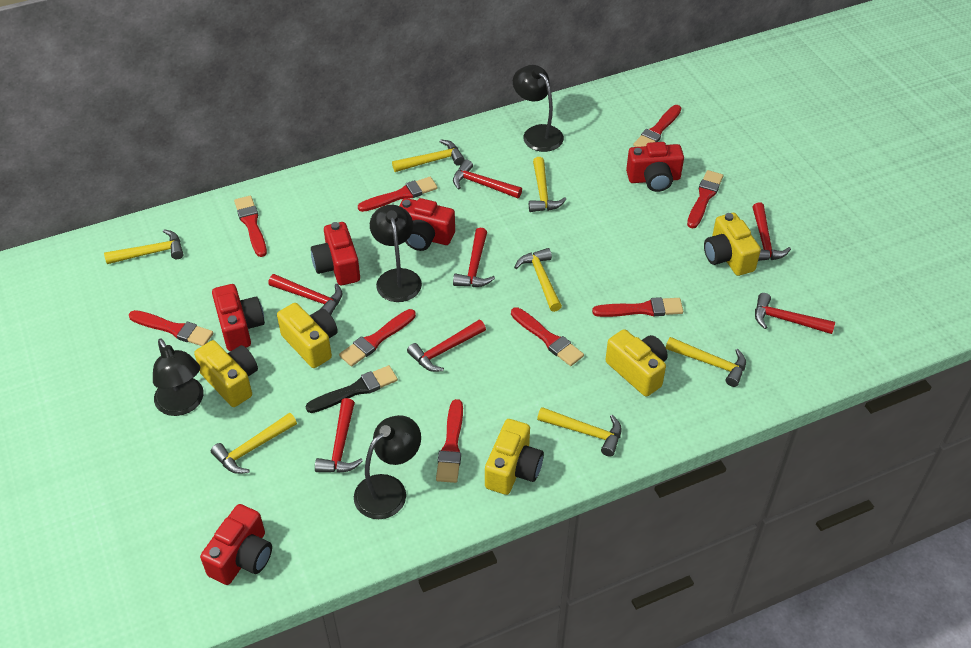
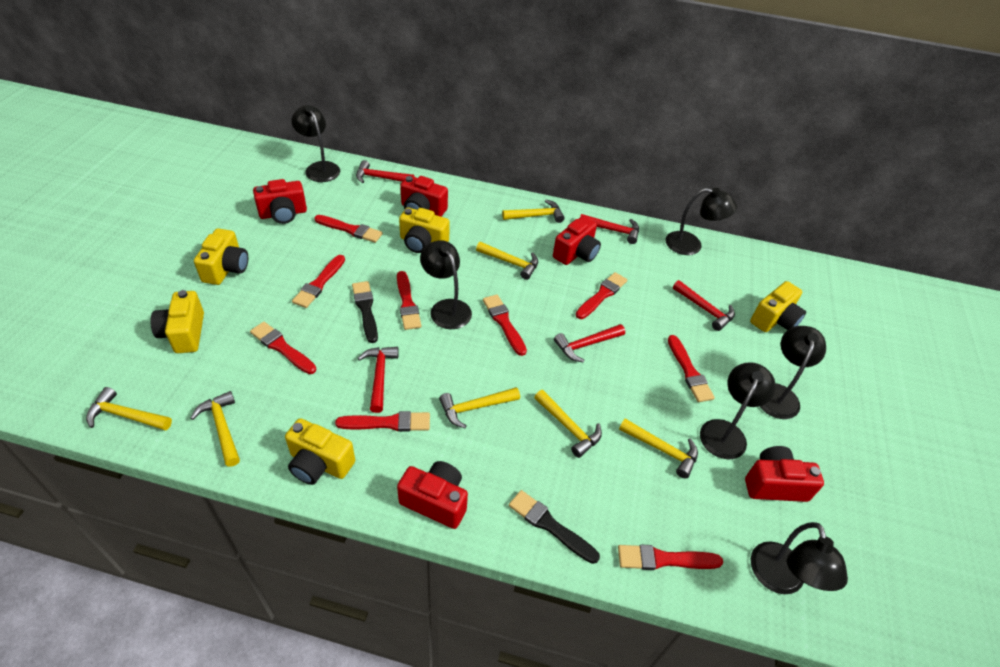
black brush: 1 -> 2
black lamp: 4 -> 6
red hammer: 7 -> 5

